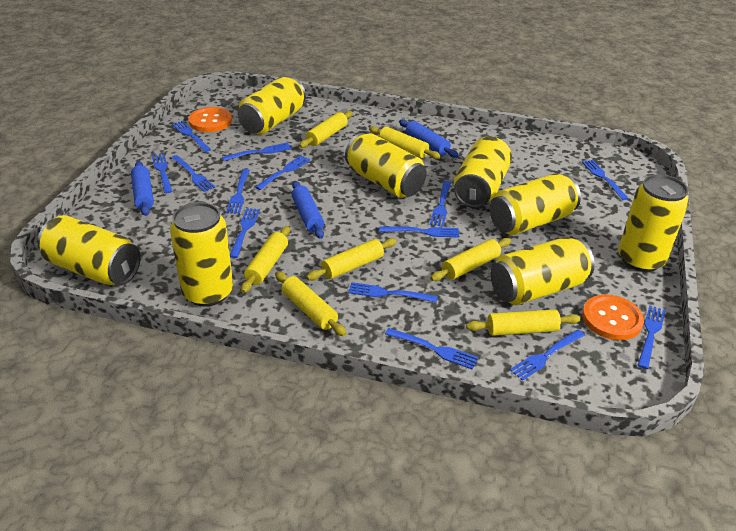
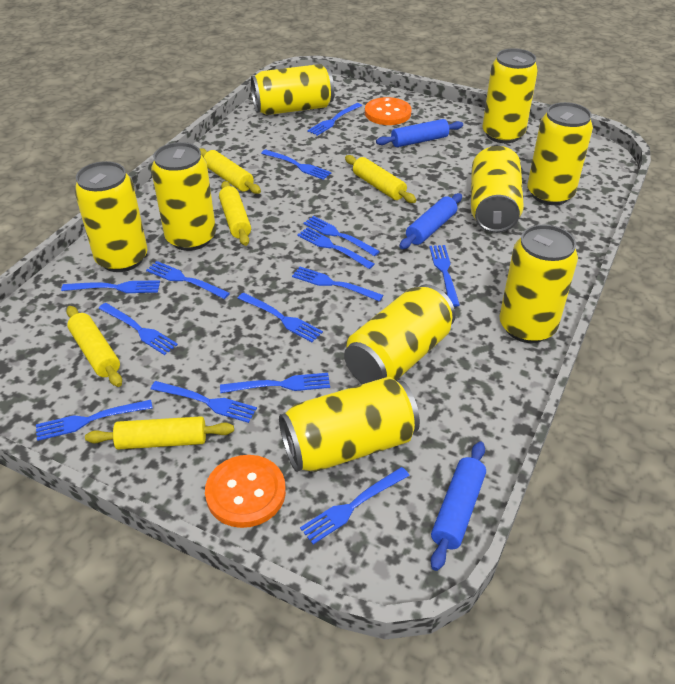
yellow can: 8 -> 9
yellow rolling pin: 7 -> 5

